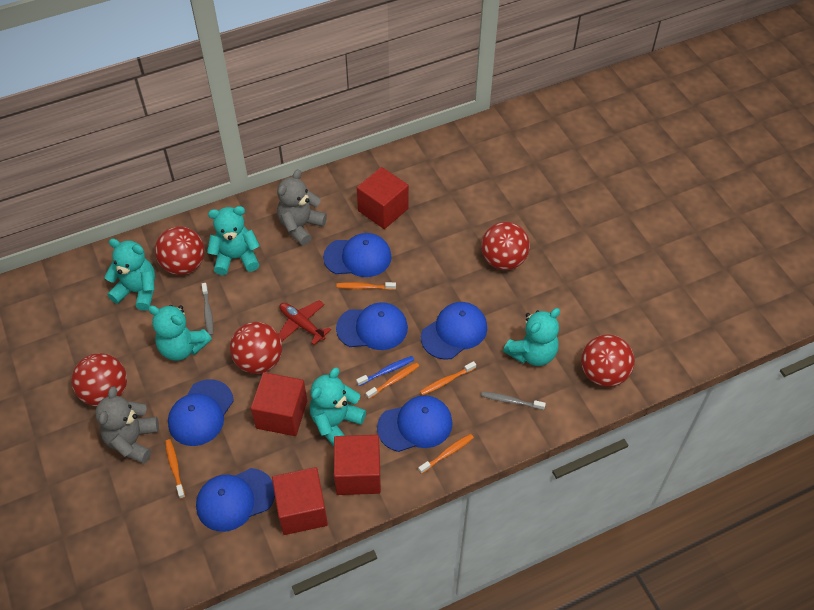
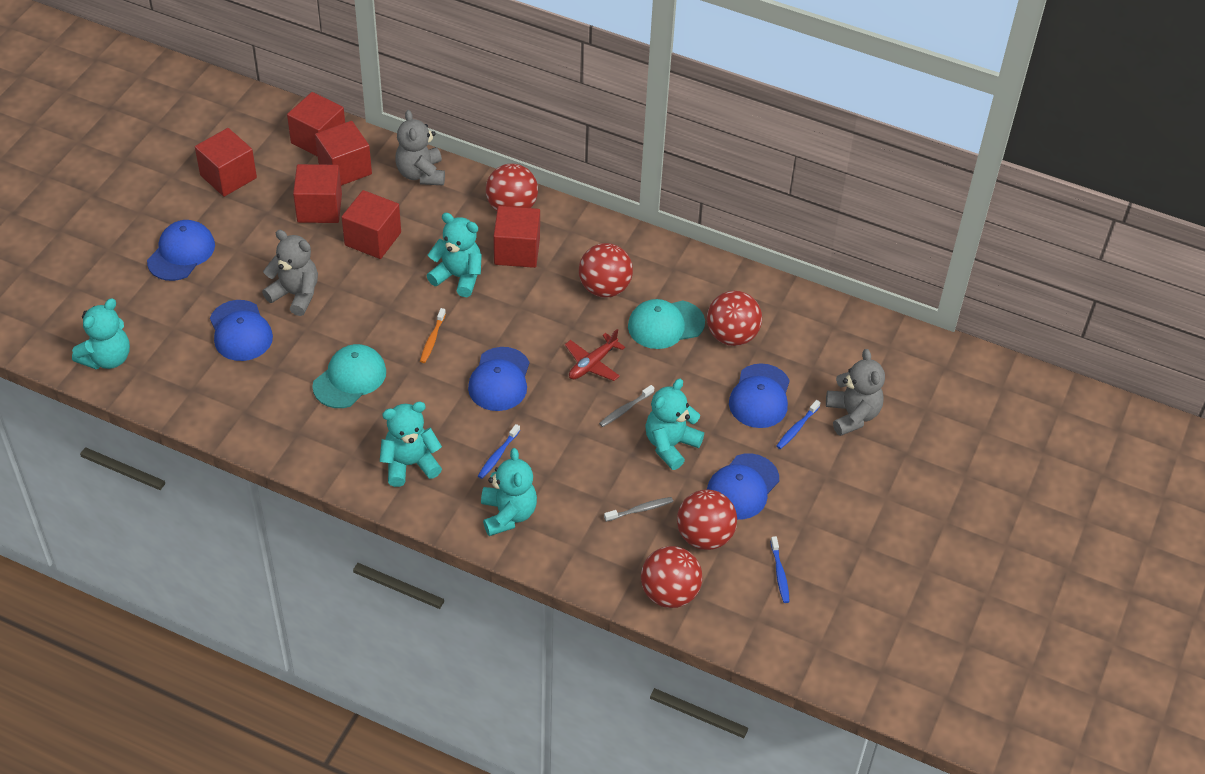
blue cap: 6 -> 5
blue toothbrush: 1 -> 3
grey teddy bear: 2 -> 3
orange toothbrush: 5 -> 1
red cube: 4 -> 6
turquoise cap: 0 -> 2

